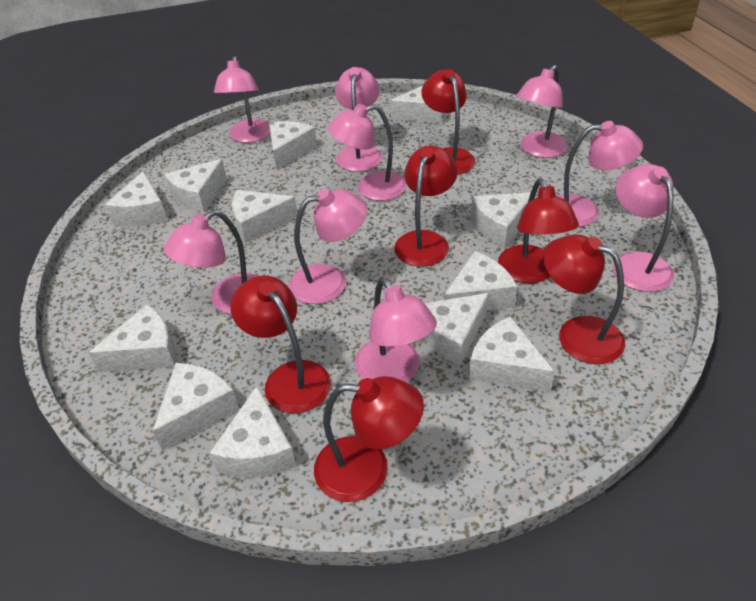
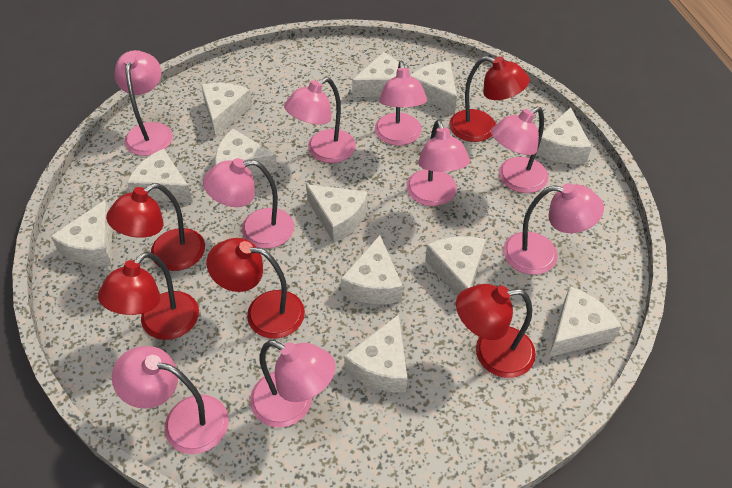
red lamp: 6 -> 5

